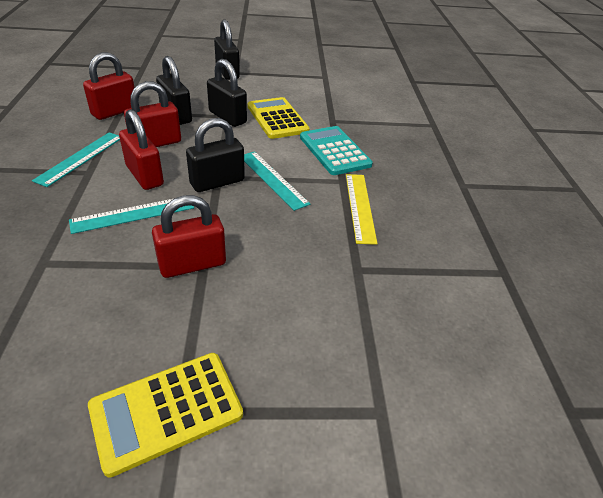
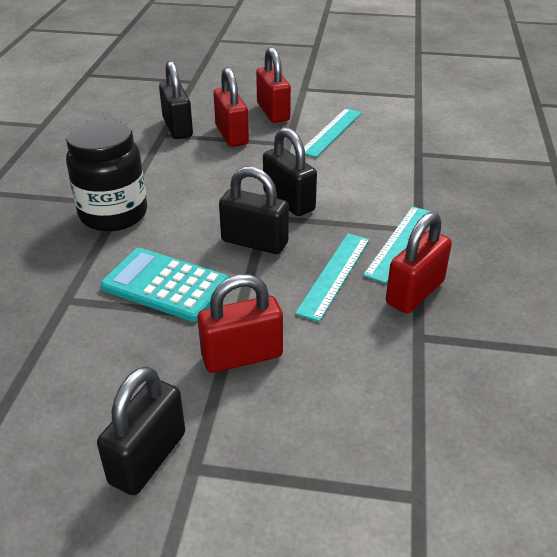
black jar: 0 -> 1
yellow calculator: 2 -> 0
yellow ruler: 1 -> 0

